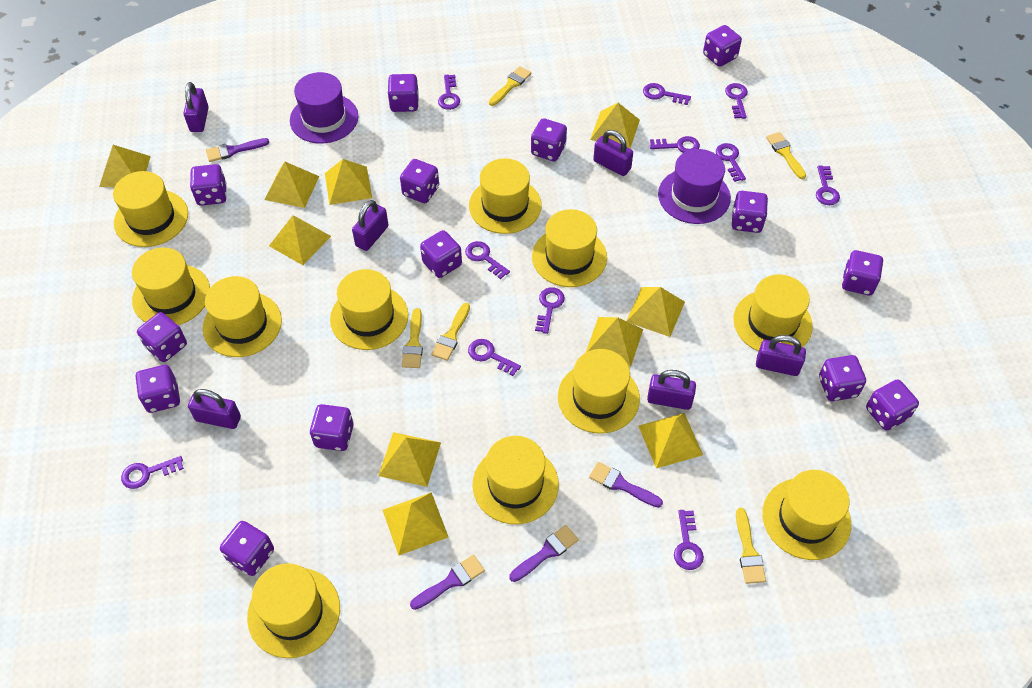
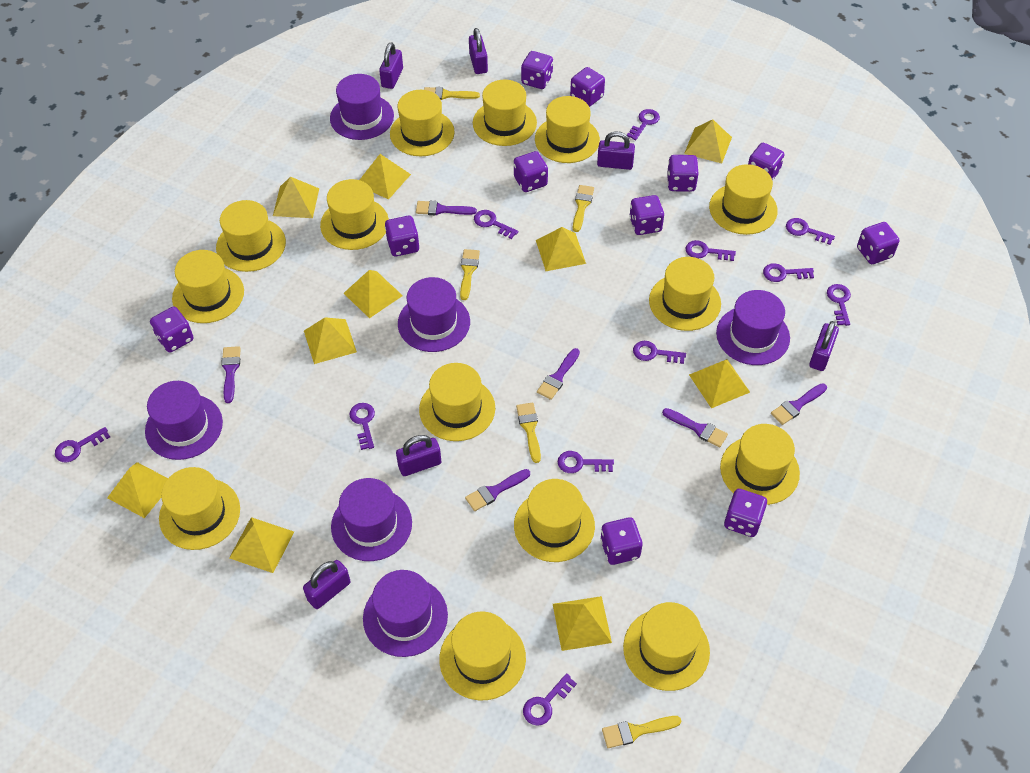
purple brush: 4 -> 6
purple dice: 14 -> 11
purple hat: 2 -> 6
yellow hat: 11 -> 14

